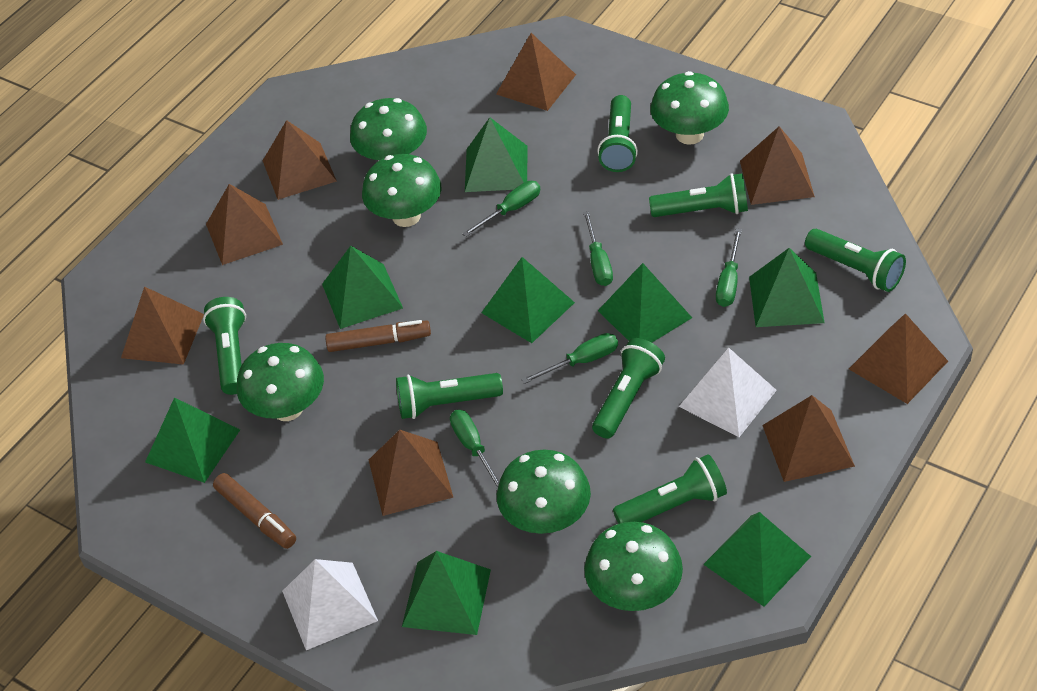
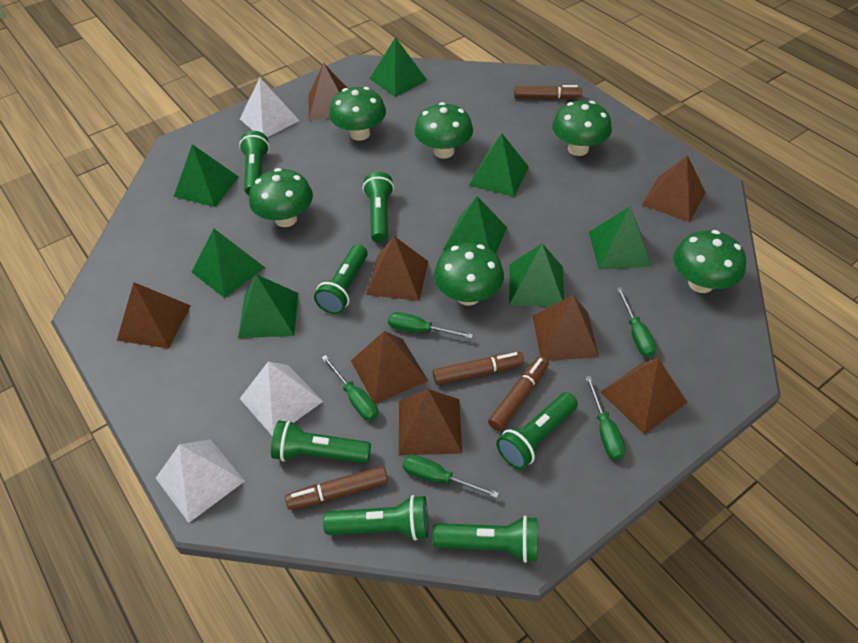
brown marker: 2 -> 4
white pyramid: 2 -> 3

